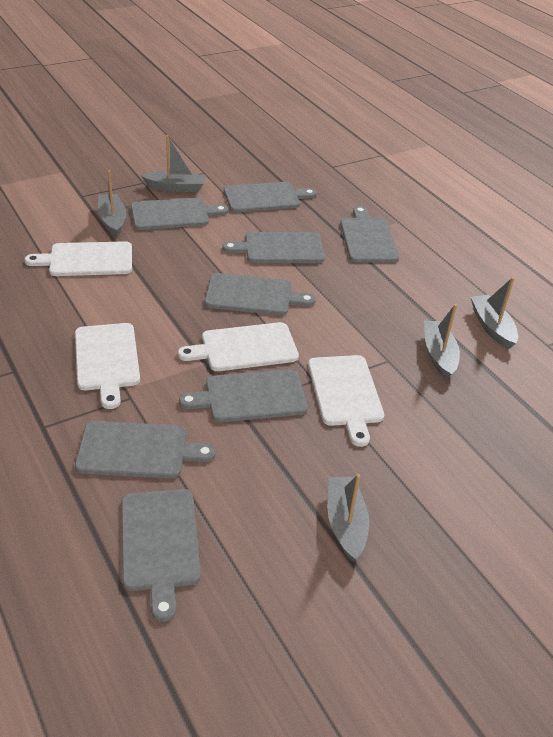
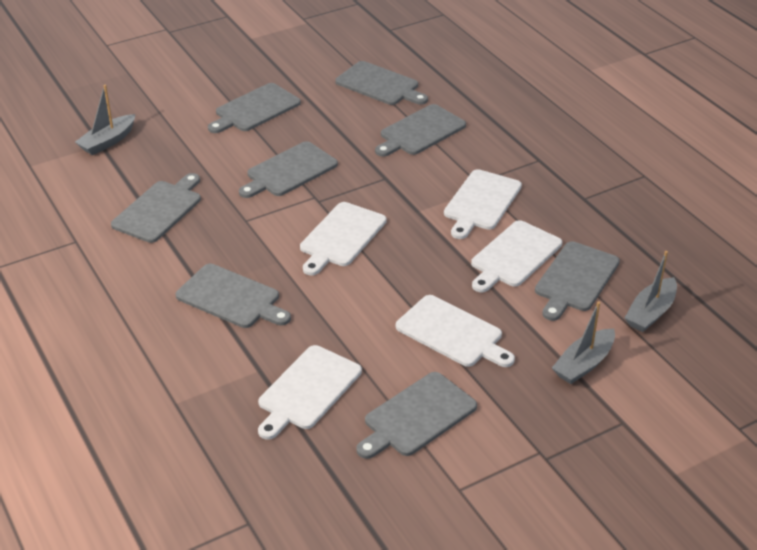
grey boat: 5 -> 3
white cutting board: 4 -> 5

